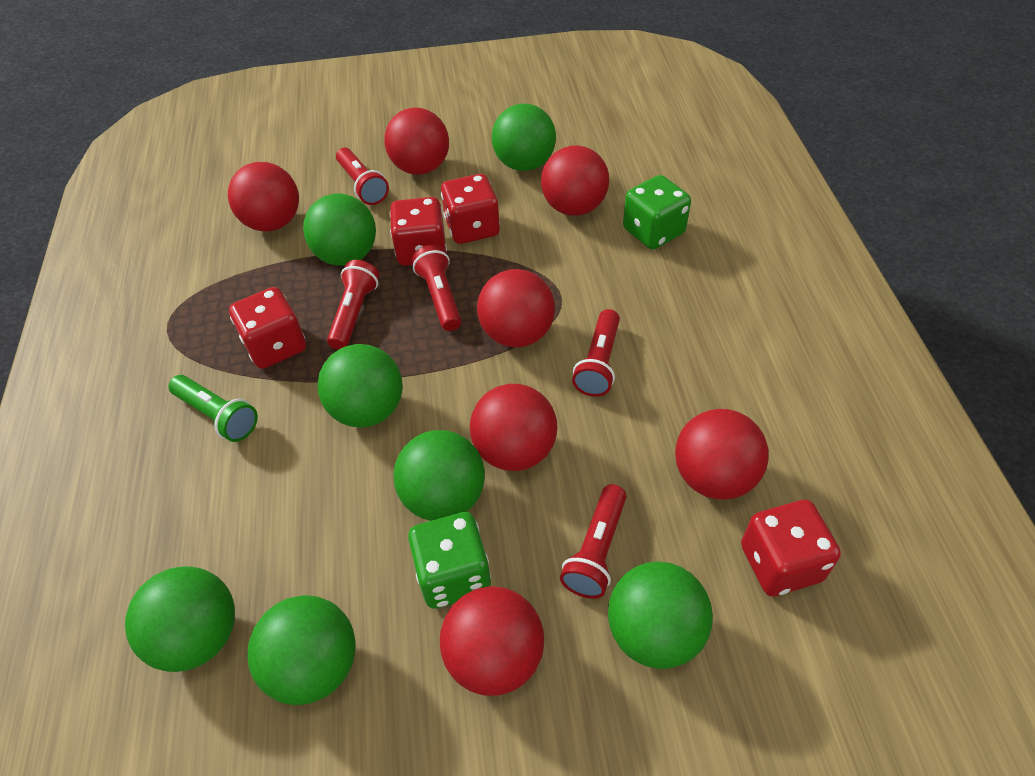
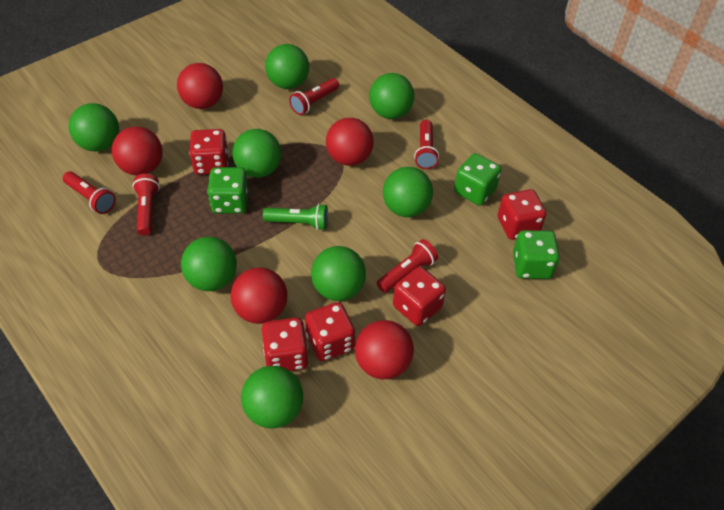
green ball: 7 -> 8
green dice: 2 -> 3
red ball: 7 -> 5
red dice: 4 -> 5

